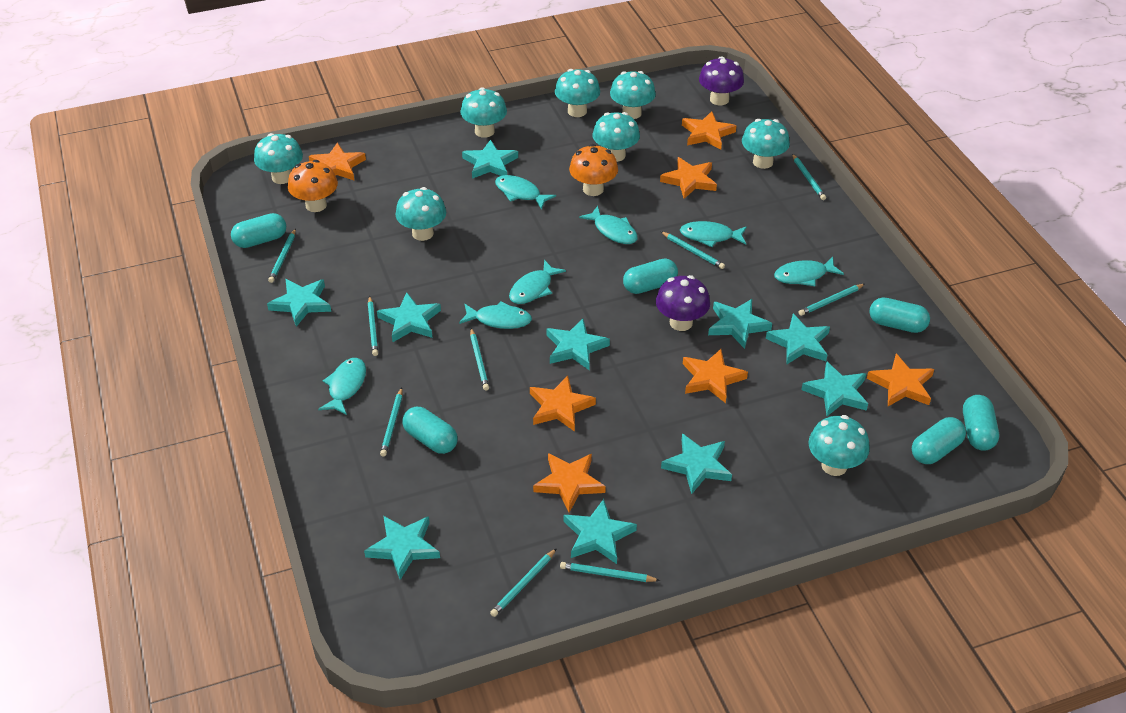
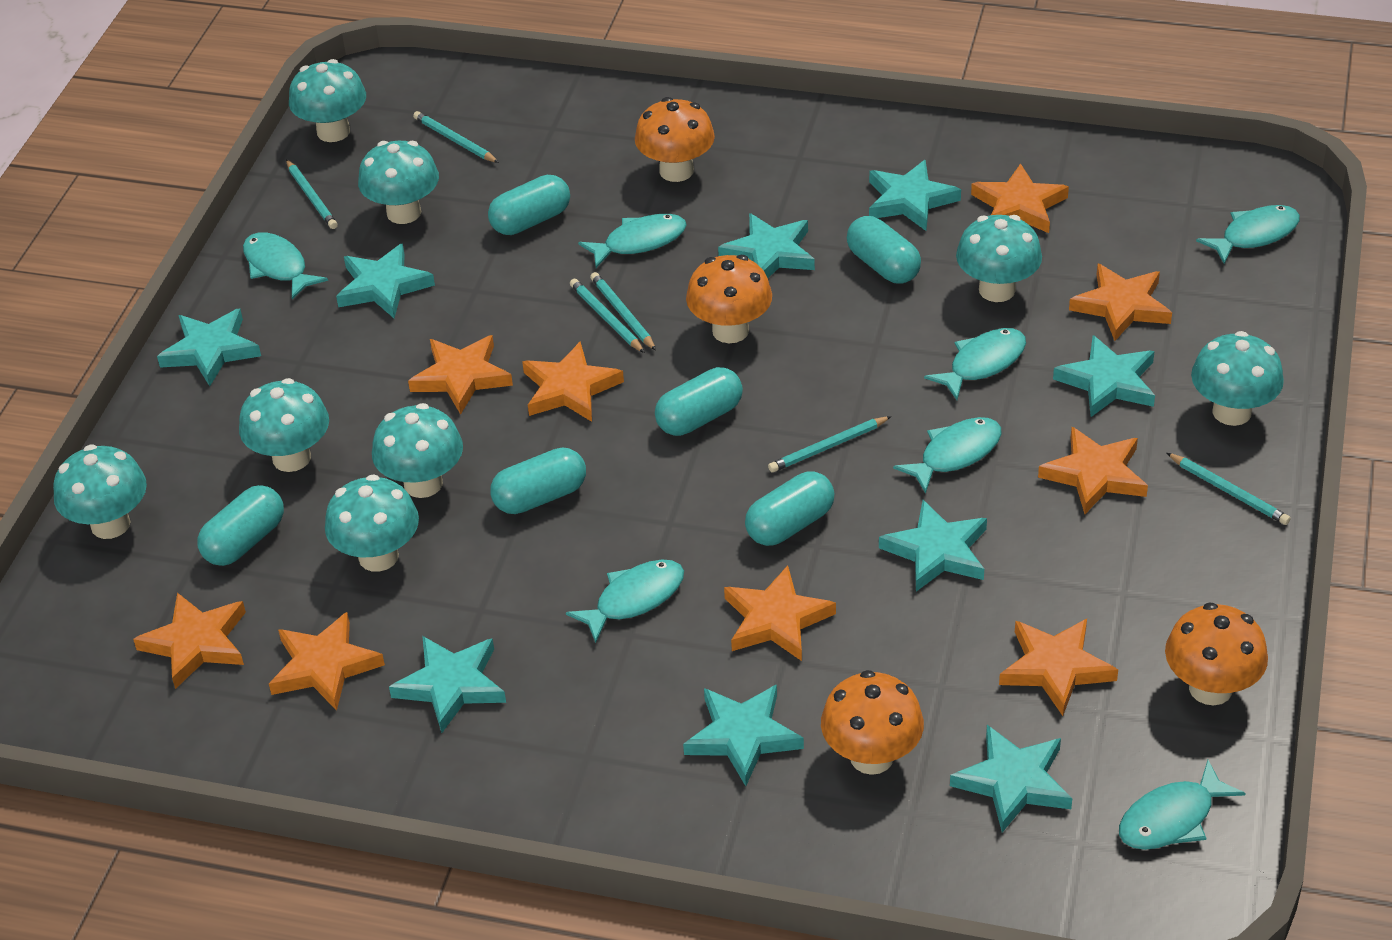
orange mushroom: 2 -> 4
orange star: 7 -> 9
purple mushroom: 2 -> 0
turquoise pencil: 9 -> 6
turquoise star: 10 -> 9

